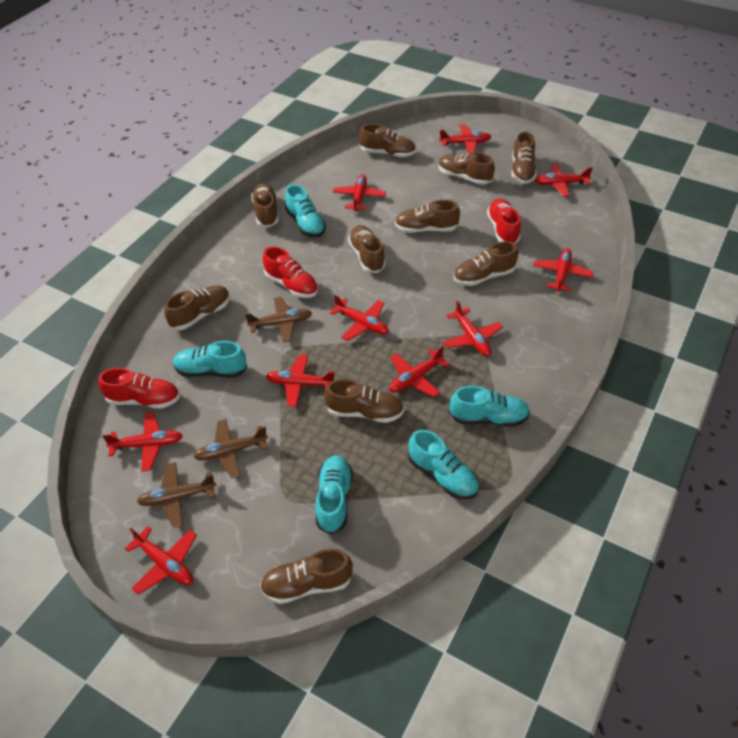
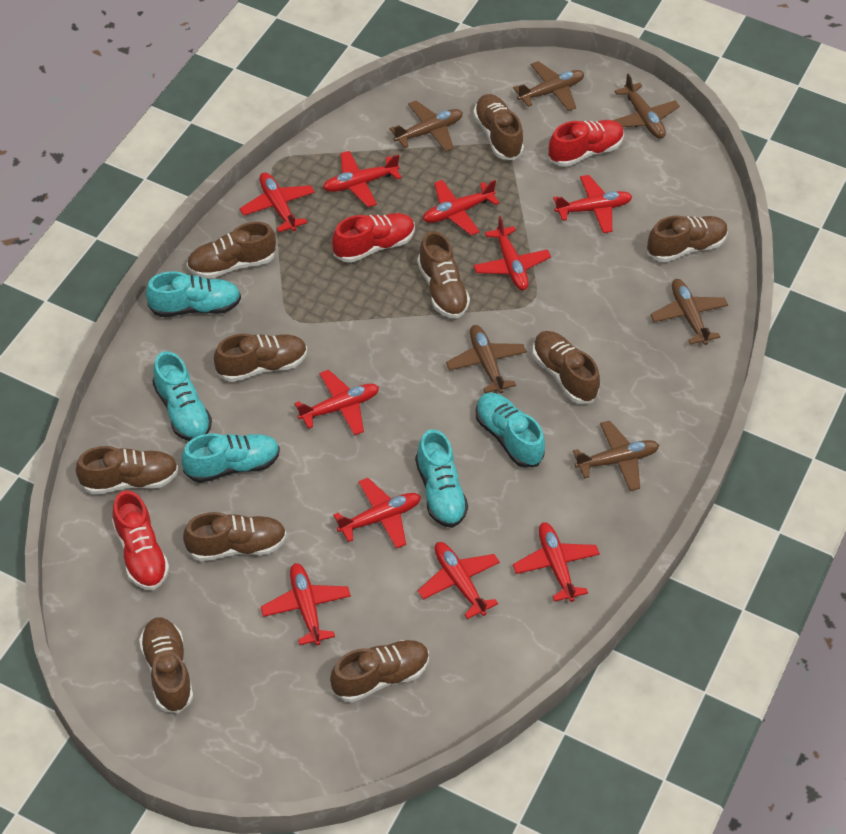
brown plane: 3 -> 6

